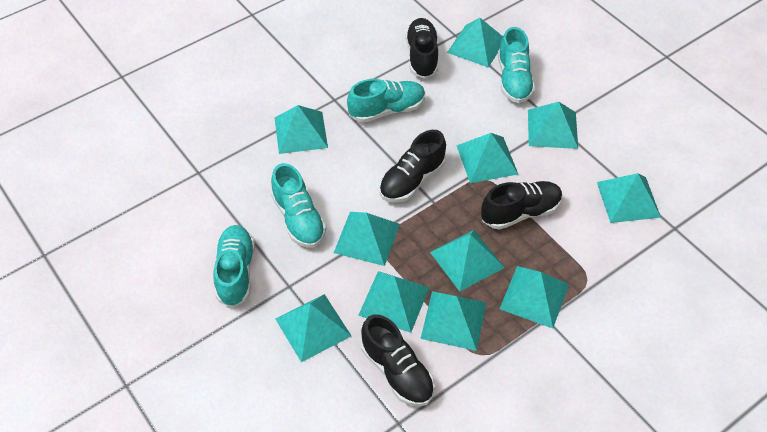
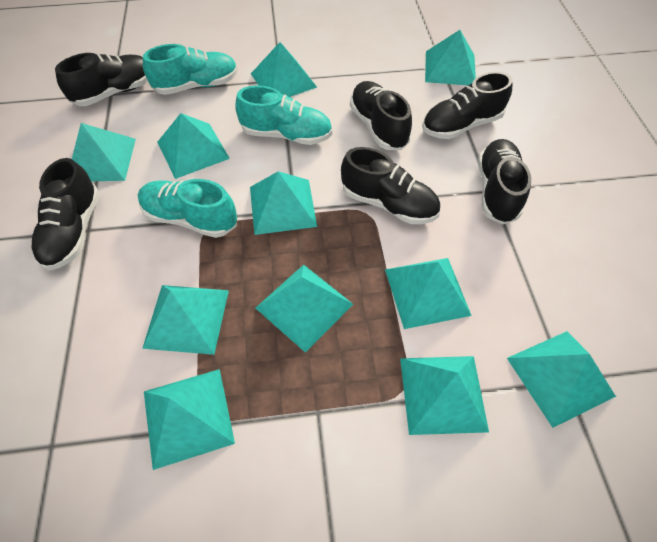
black shoe: 4 -> 6
turquoise shoe: 4 -> 3

